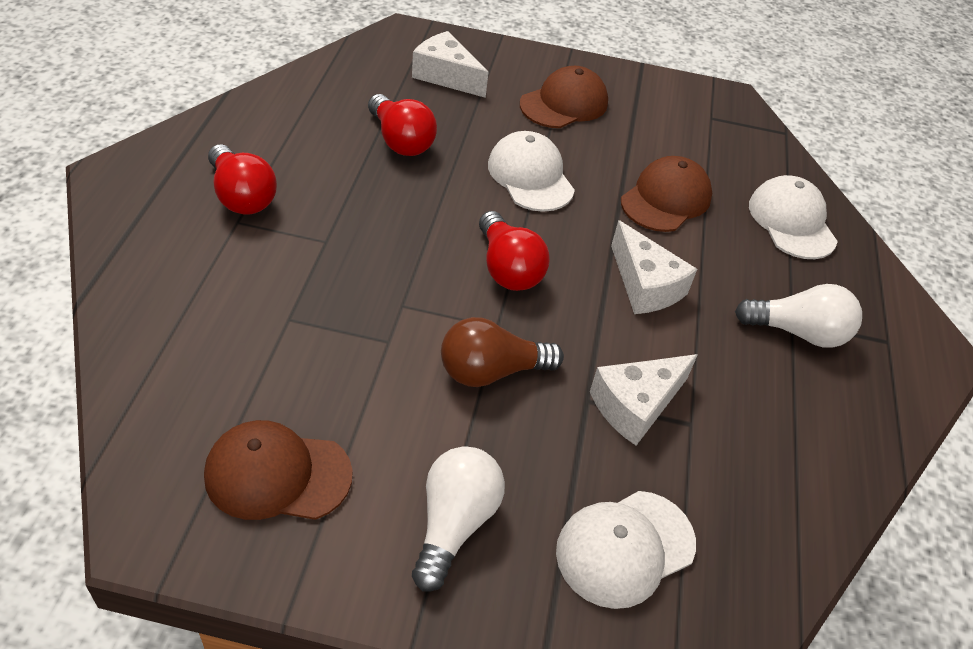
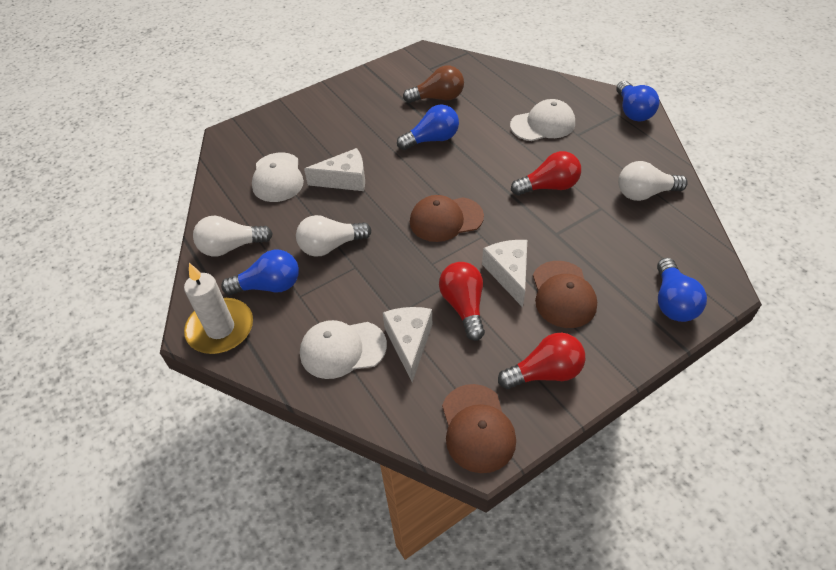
blue light bulb: 0 -> 4
white candle: 0 -> 1
white light bulb: 2 -> 3

